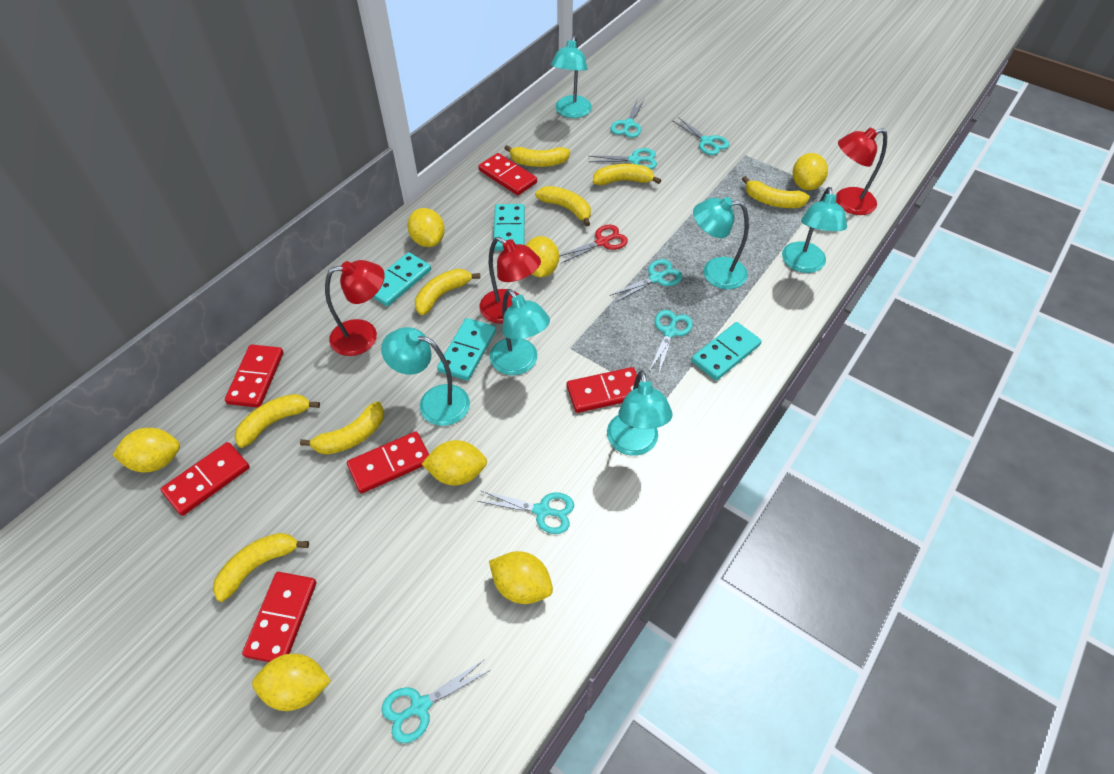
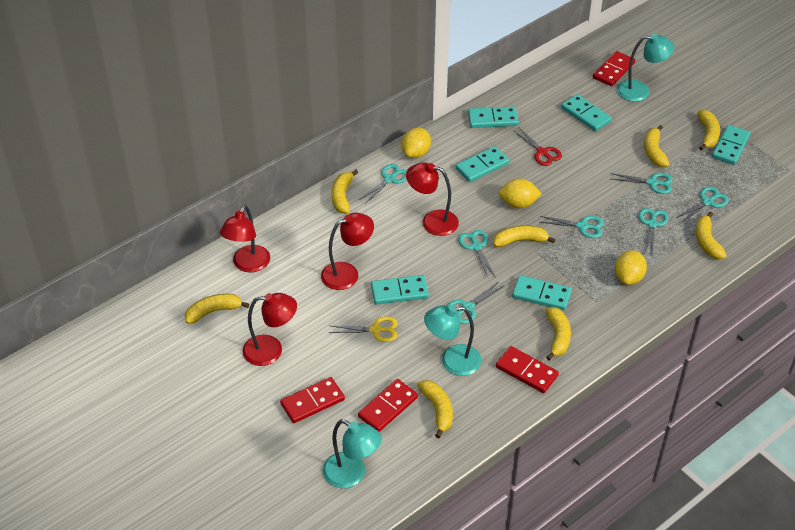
red domino: 6 -> 4
red lamp: 3 -> 4
turquoise domino: 4 -> 6
turquoise lamp: 6 -> 3
yellow lemon: 7 -> 3
yellow scissors: 0 -> 1

